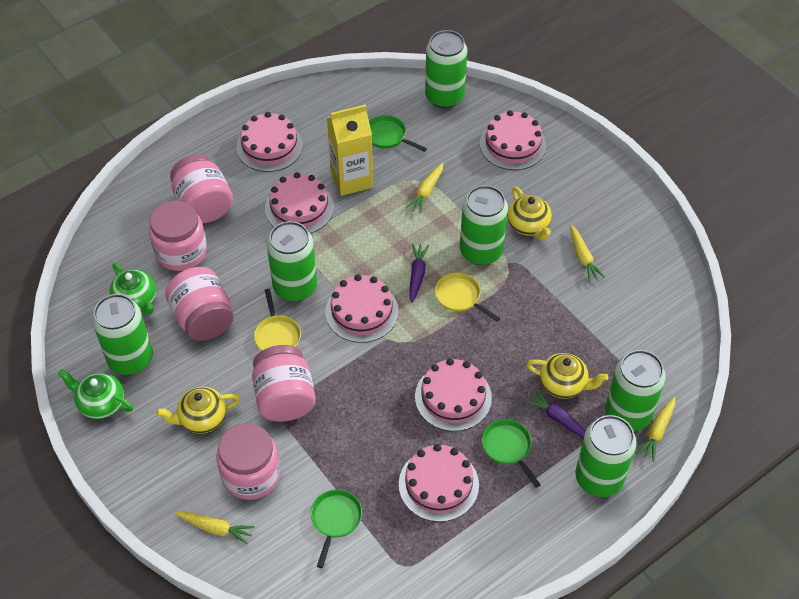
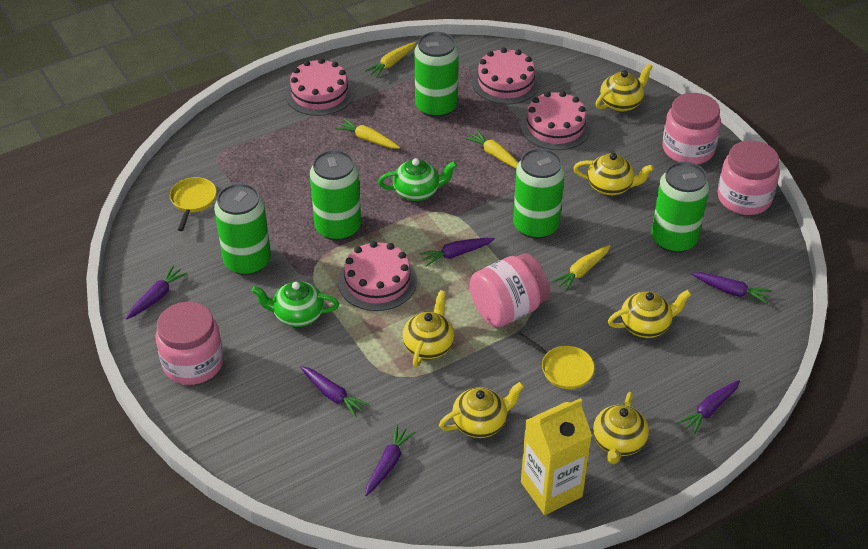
green can: 6 -> 5
green pan: 3 -> 0
pink cake: 6 -> 4
pink jar: 5 -> 4
purple carrot: 2 -> 6
yellow teapot: 3 -> 6

